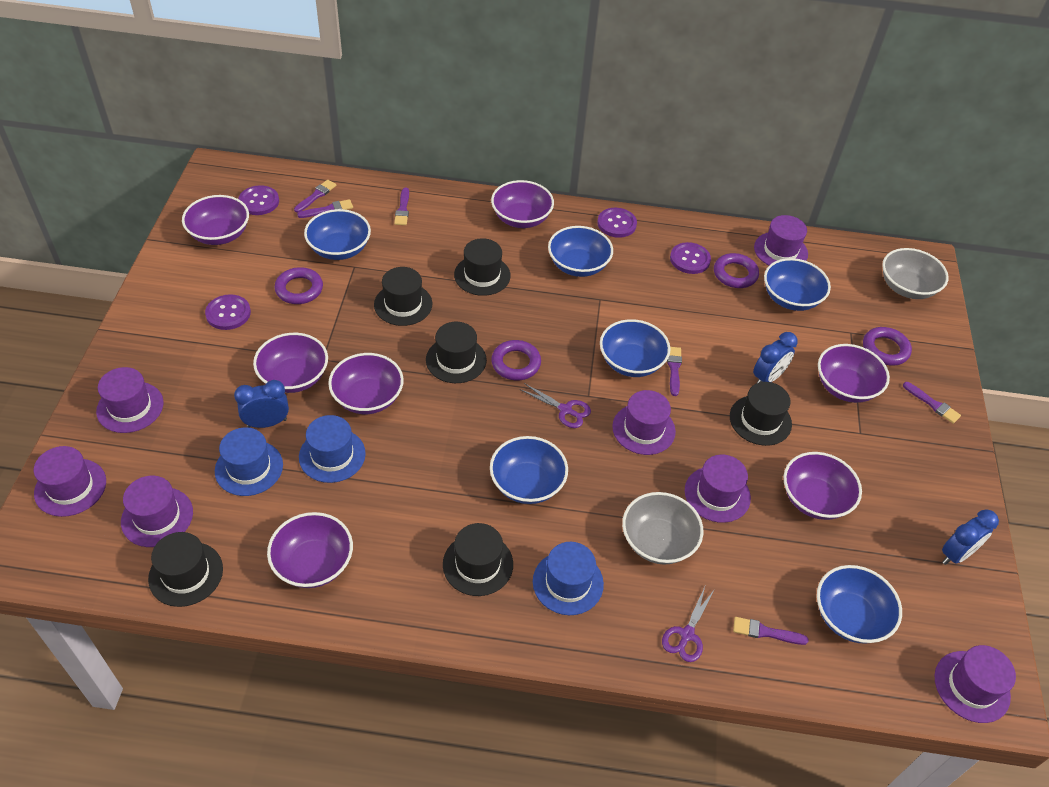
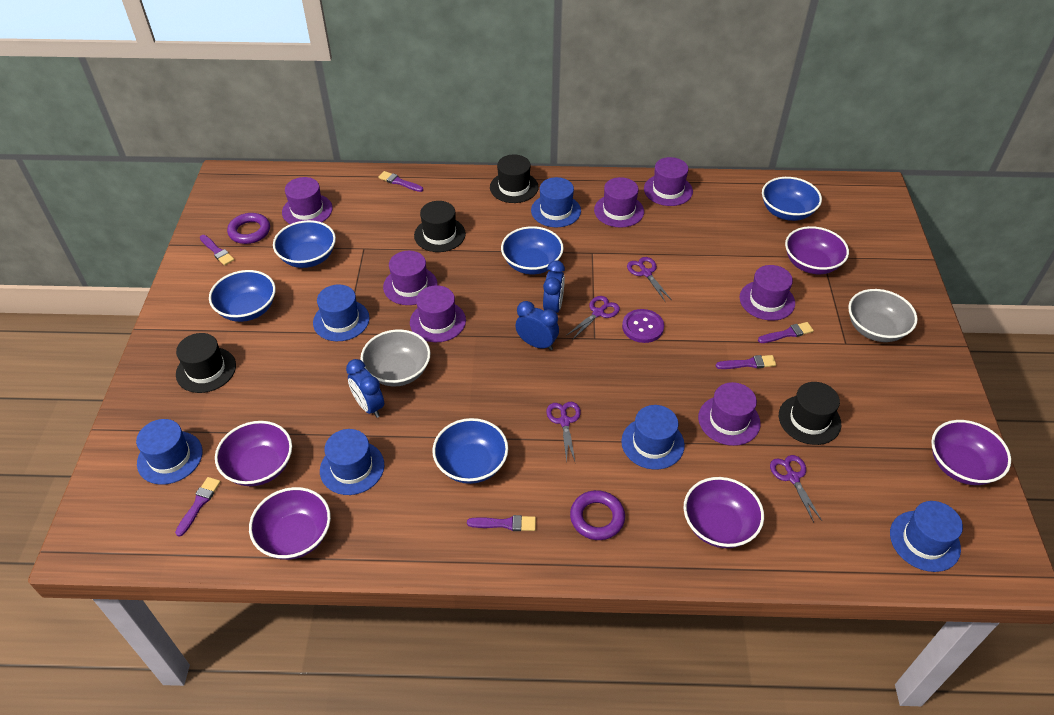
black hat: 6 -> 4
blue bowl: 6 -> 5
blue hat: 3 -> 6
purple bowl: 7 -> 5
purple button: 4 -> 1
purple ring: 4 -> 2
purple scissors: 2 -> 4

